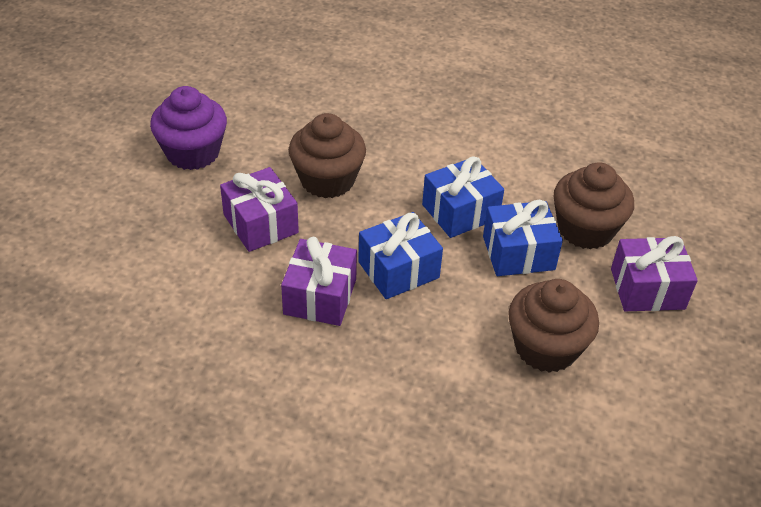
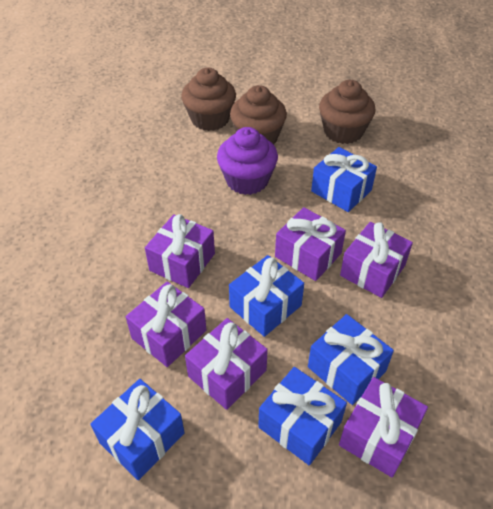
blue gift: 3 -> 5
purple gift: 3 -> 6

